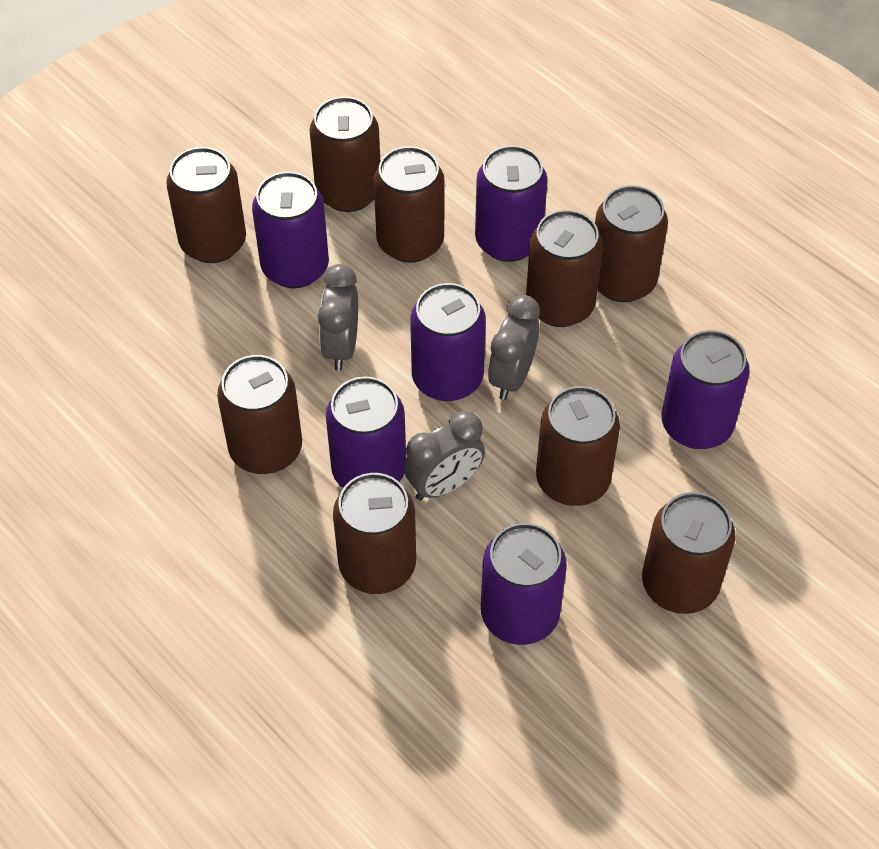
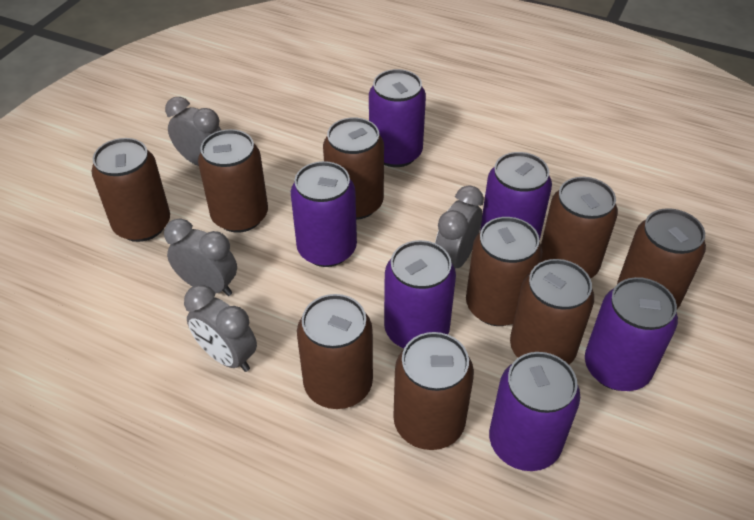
grey clock: 3 -> 4

